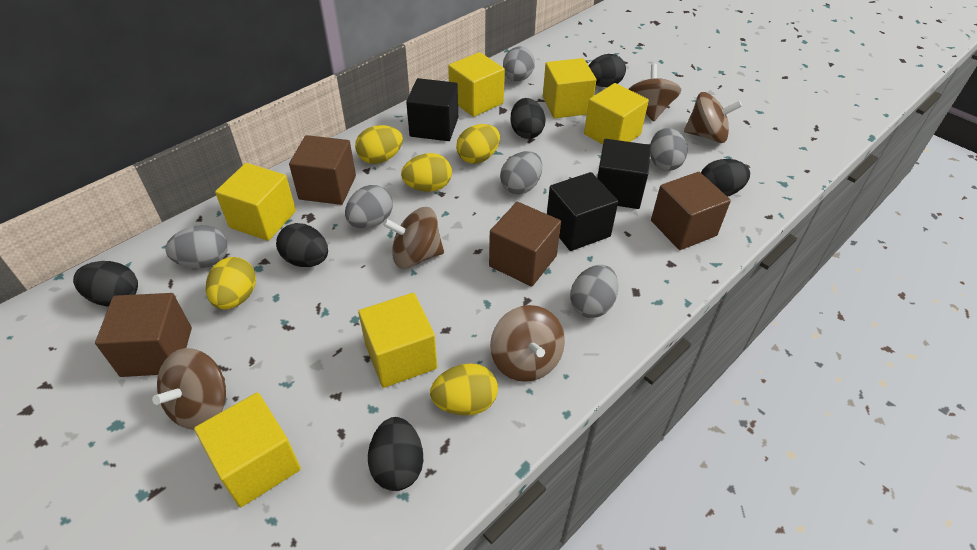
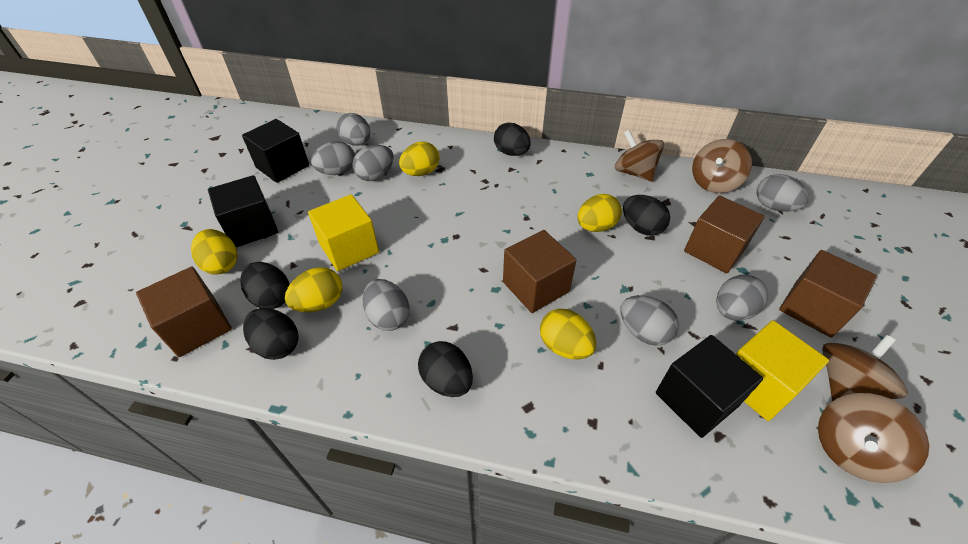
black egg: 6 -> 5
brown spinning top: 5 -> 4
grey egg: 6 -> 7
yellow cube: 6 -> 2

